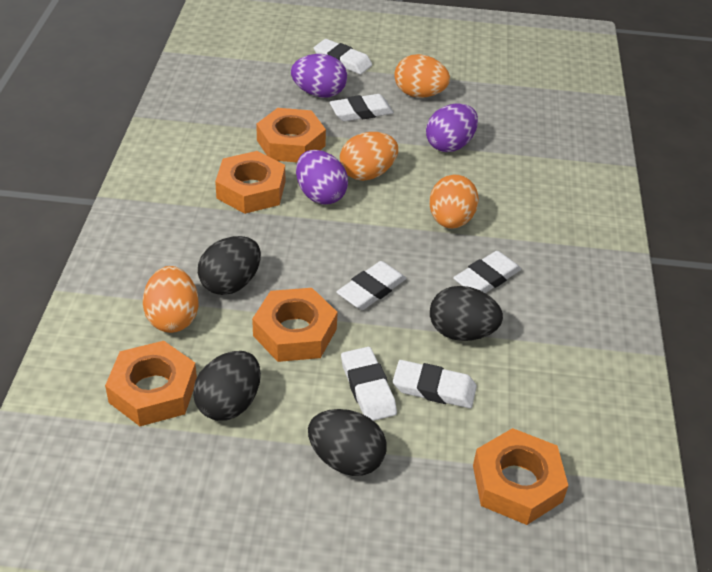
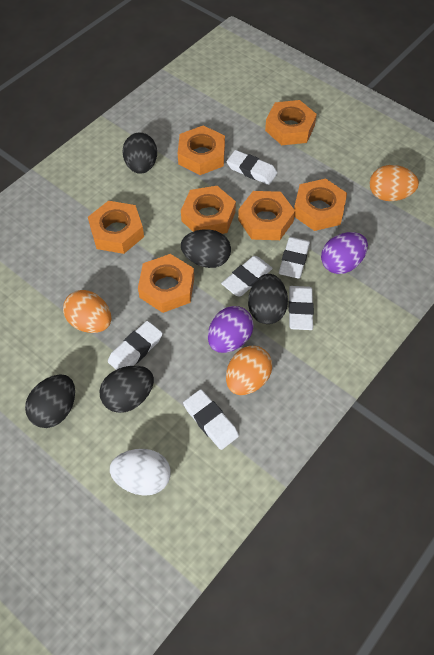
black egg: 4 -> 5
orange egg: 4 -> 3
orange nut: 5 -> 7
purple egg: 3 -> 2
white egg: 0 -> 1

